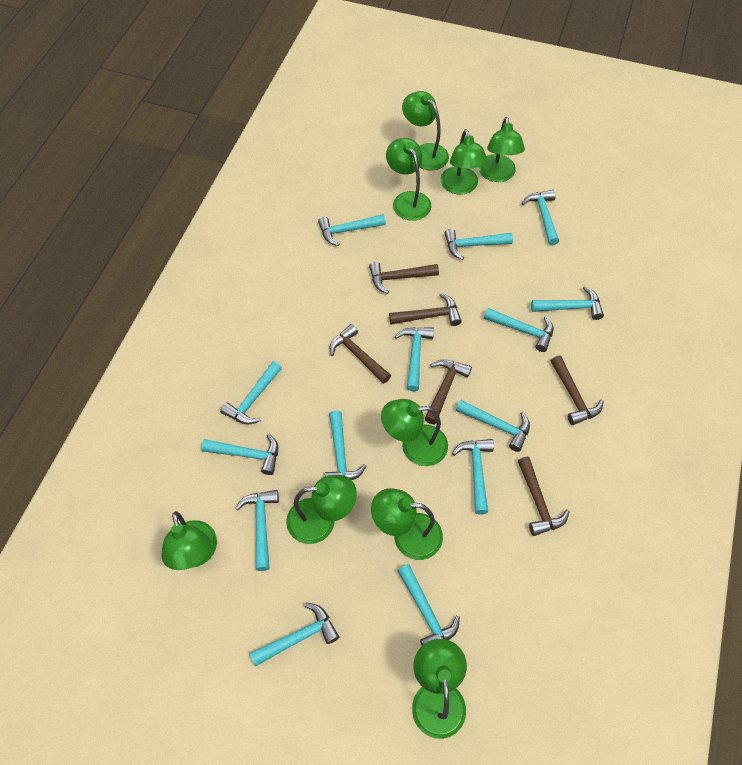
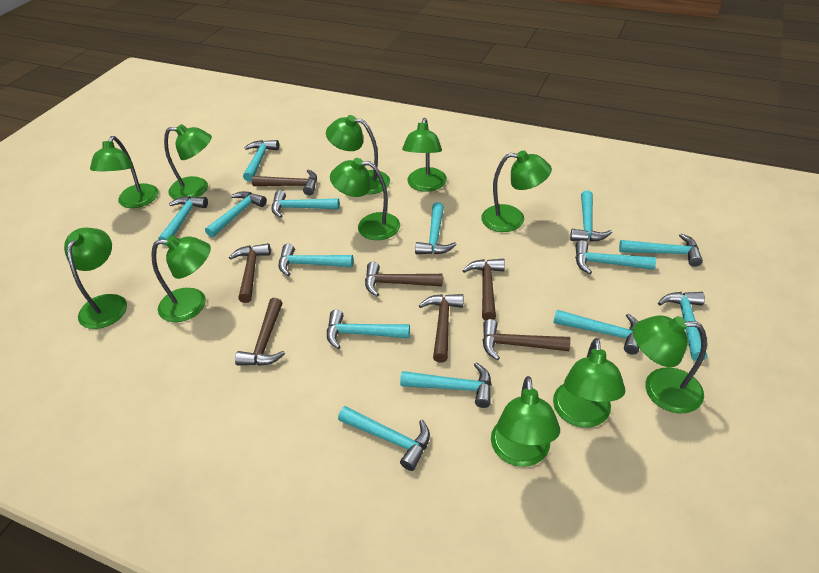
brown hammer: 6 -> 7
green lamp: 9 -> 11

